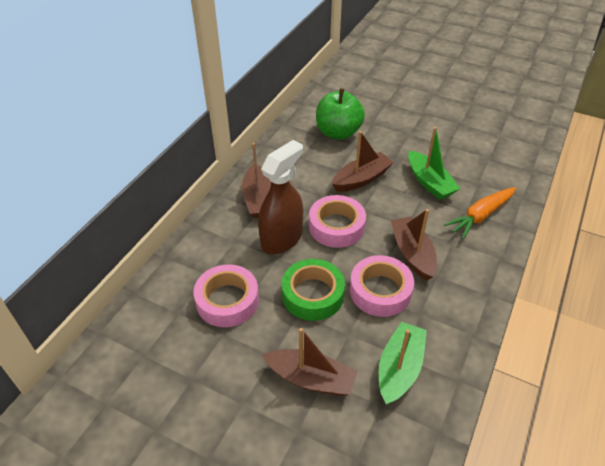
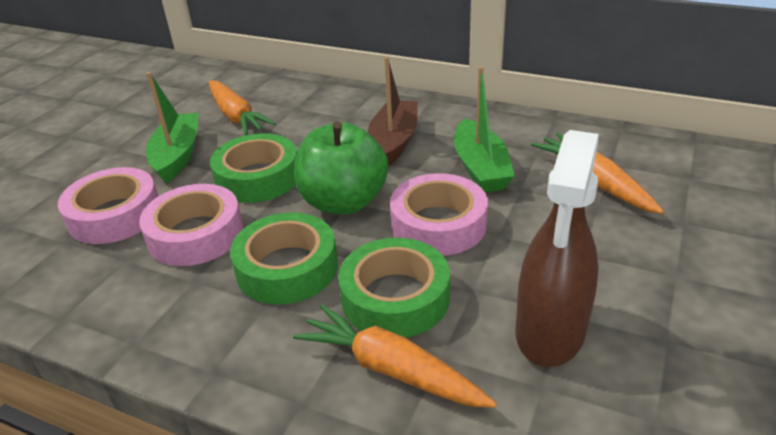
brown boat: 4 -> 1
green tape: 1 -> 3
orange carrot: 1 -> 3

